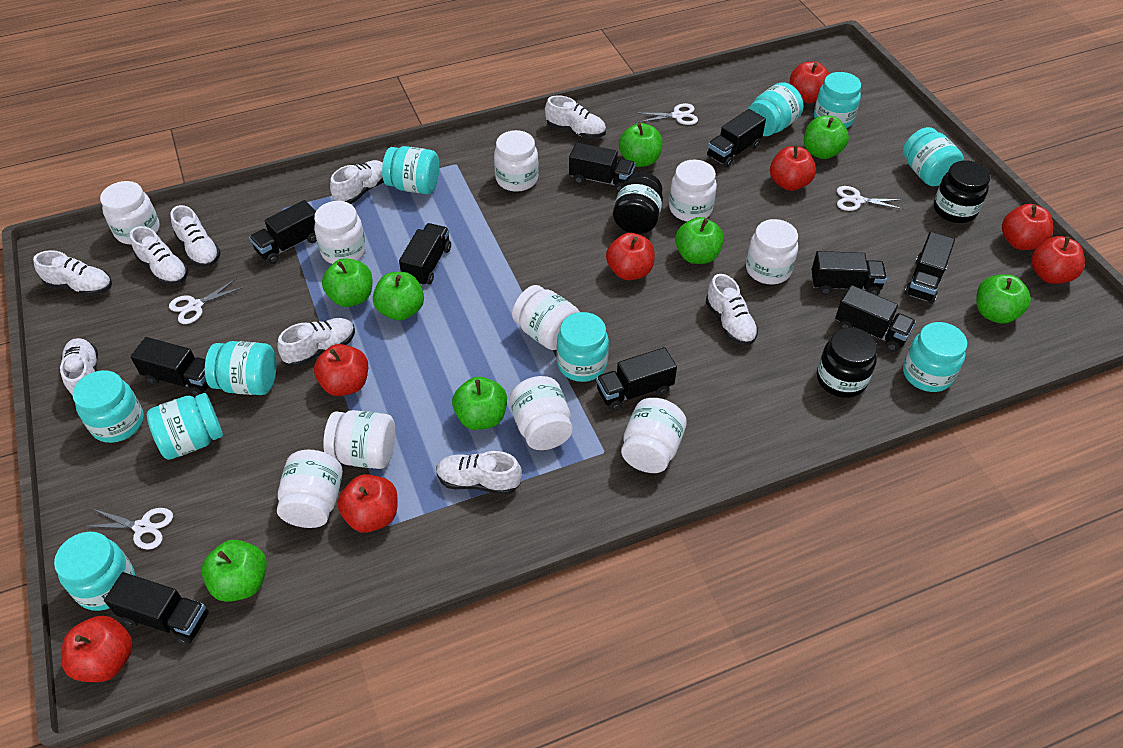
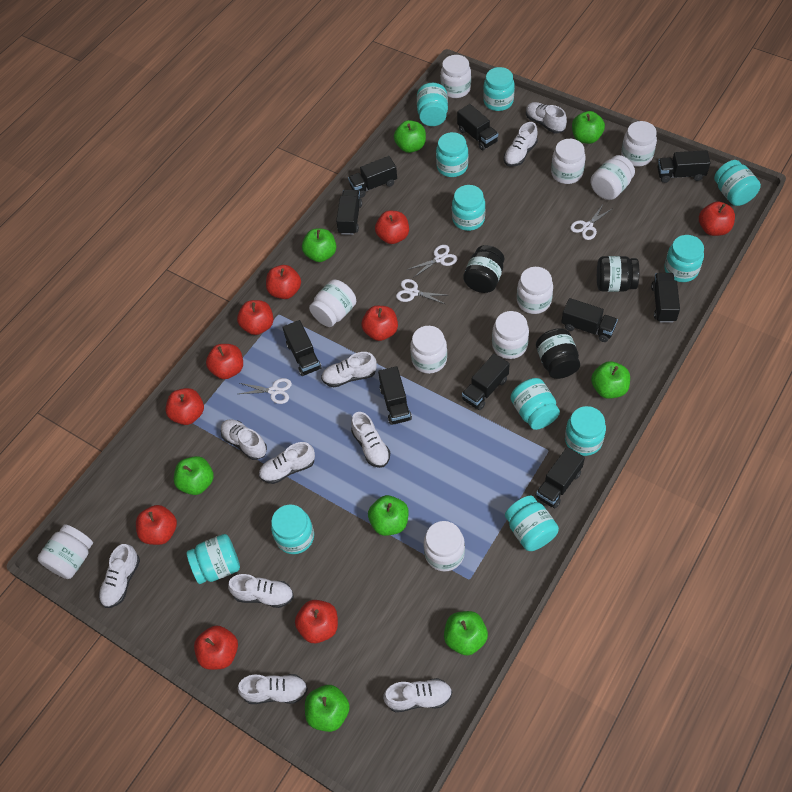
red apple: 8 -> 10
turquoise jar: 10 -> 11
white shoe: 9 -> 10

